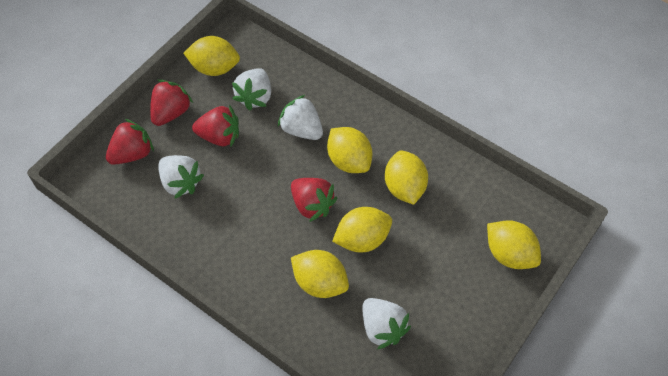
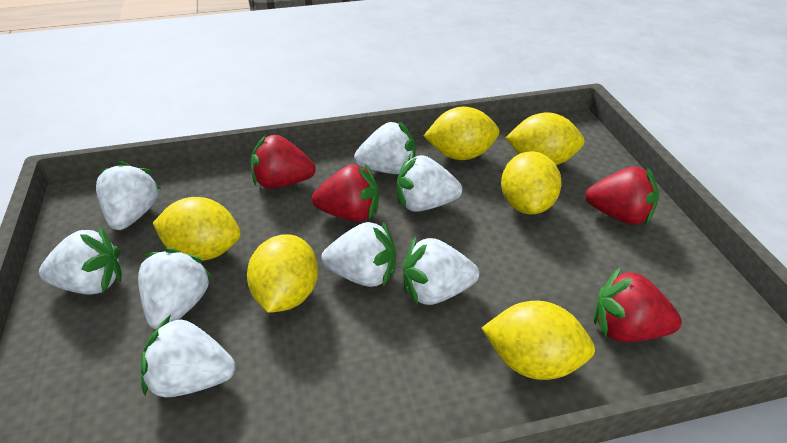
white strawberry: 4 -> 8

